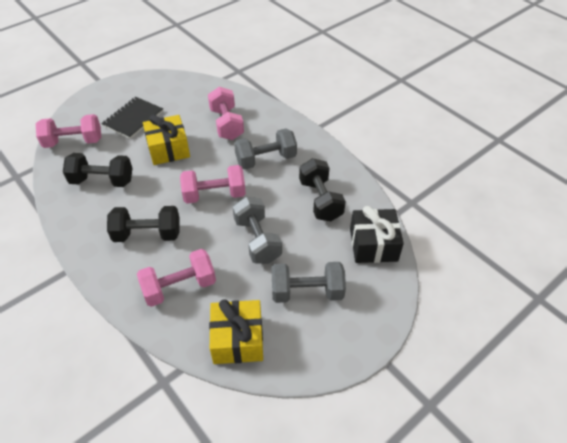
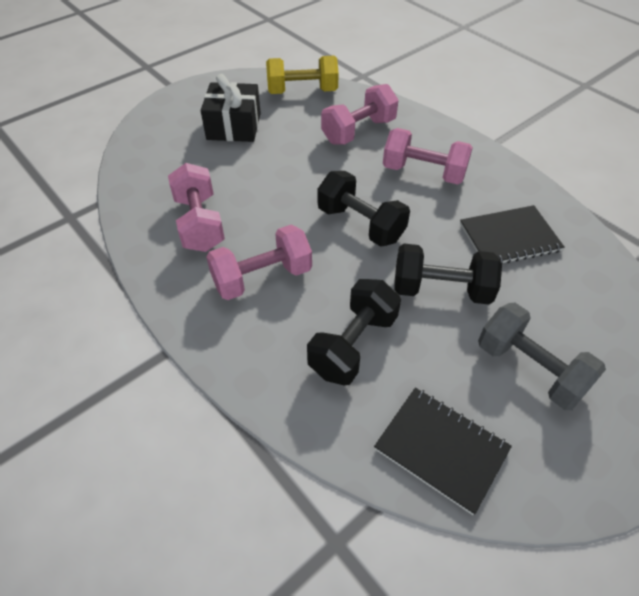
black notebook: 1 -> 2
grey dumbbell: 3 -> 1
yellow dumbbell: 0 -> 1
yellow gift: 2 -> 0

